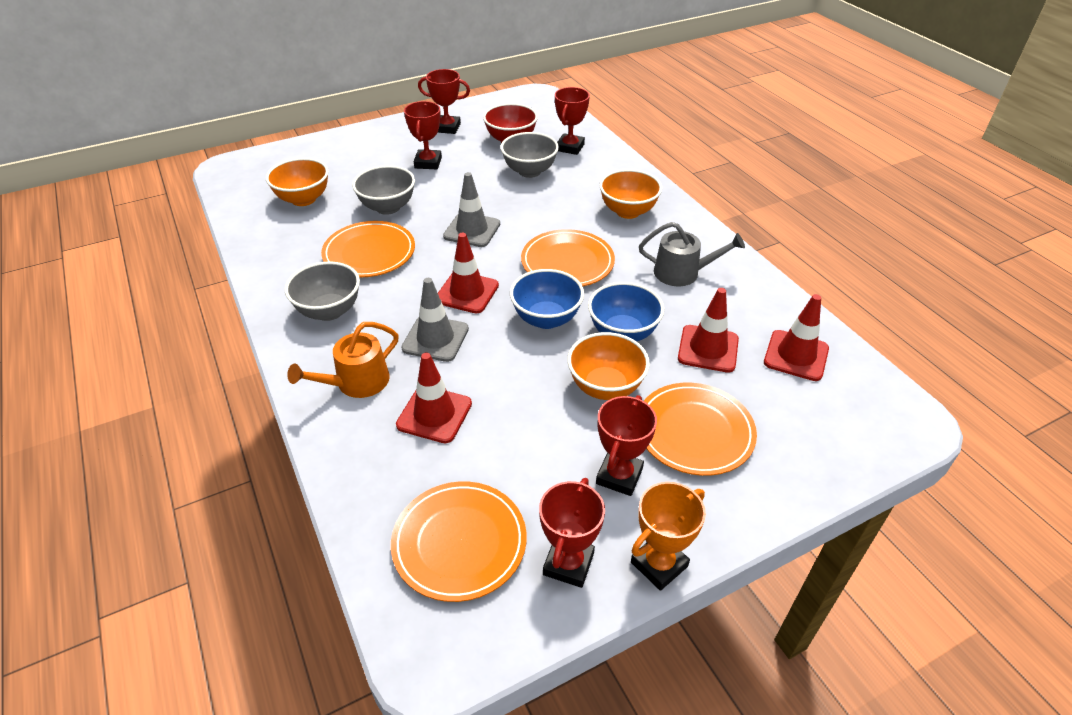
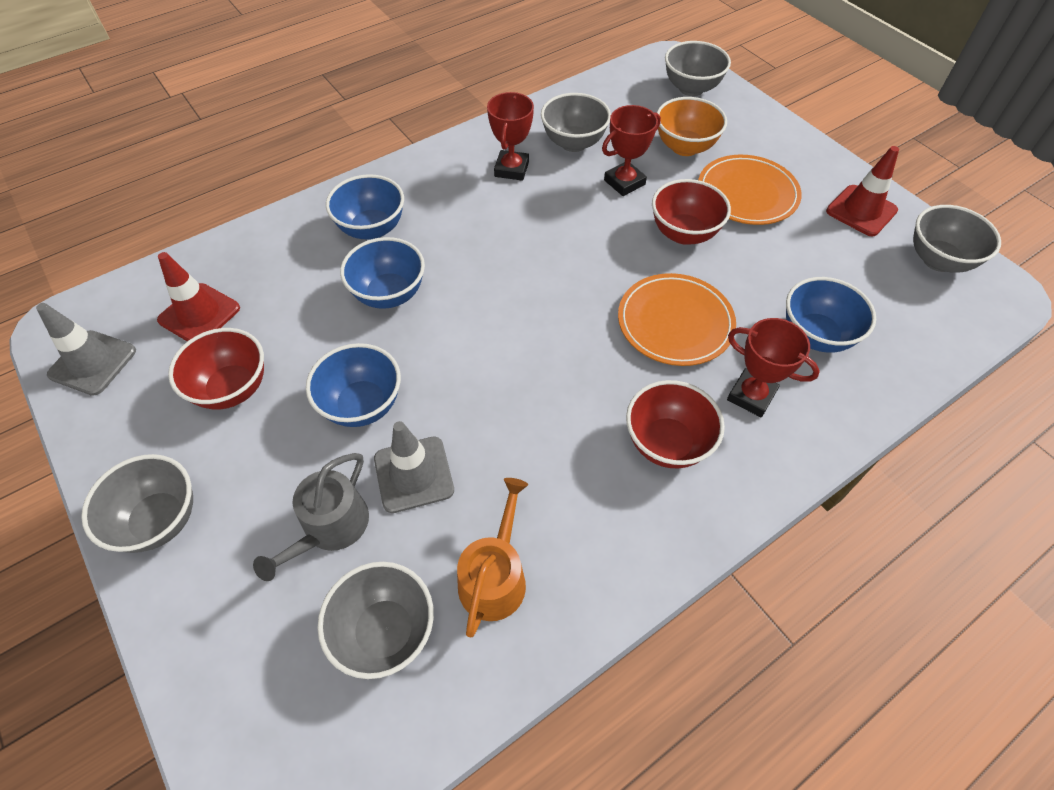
blue bowl: 2 -> 4
grey bowl: 3 -> 5
orange bowl: 3 -> 1
orange plate: 4 -> 2
orange trophy: 1 -> 0
red bowl: 1 -> 3
red traffic cone: 4 -> 2
red trophy: 5 -> 3

